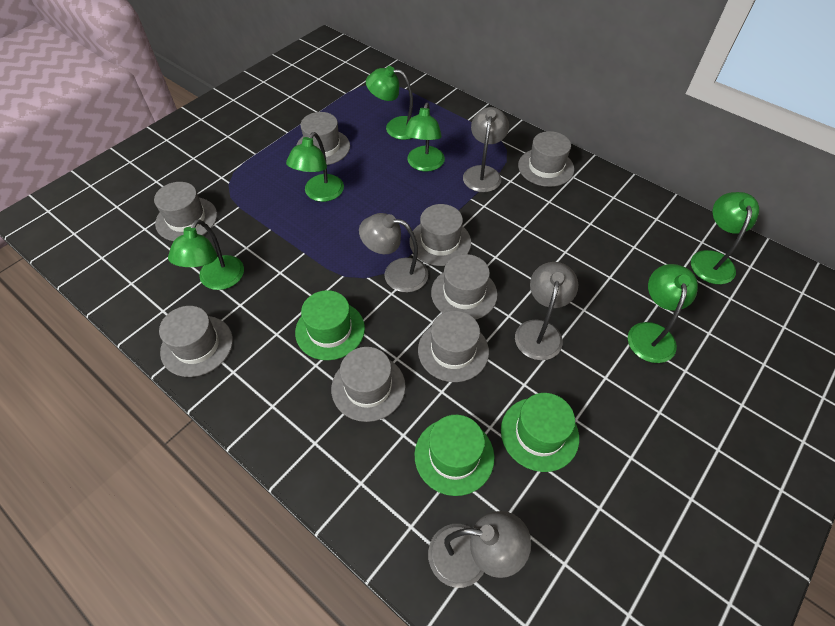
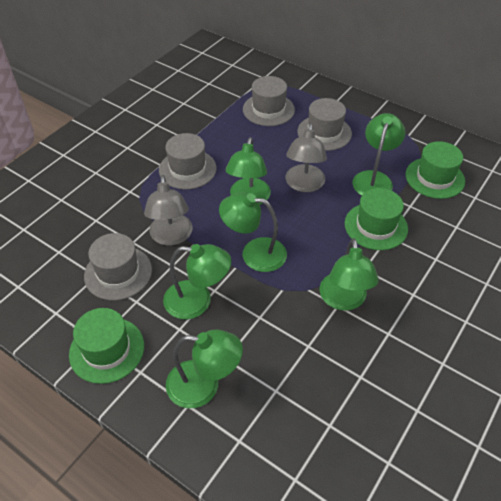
grey hat: 8 -> 4
grey lamp: 4 -> 2

